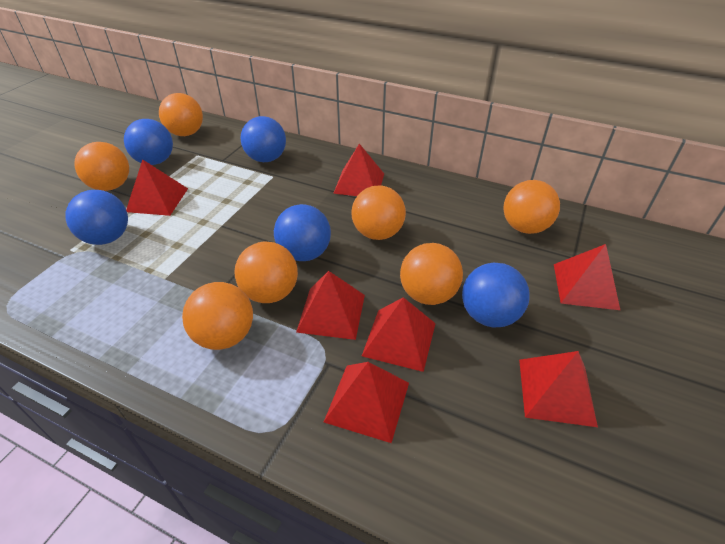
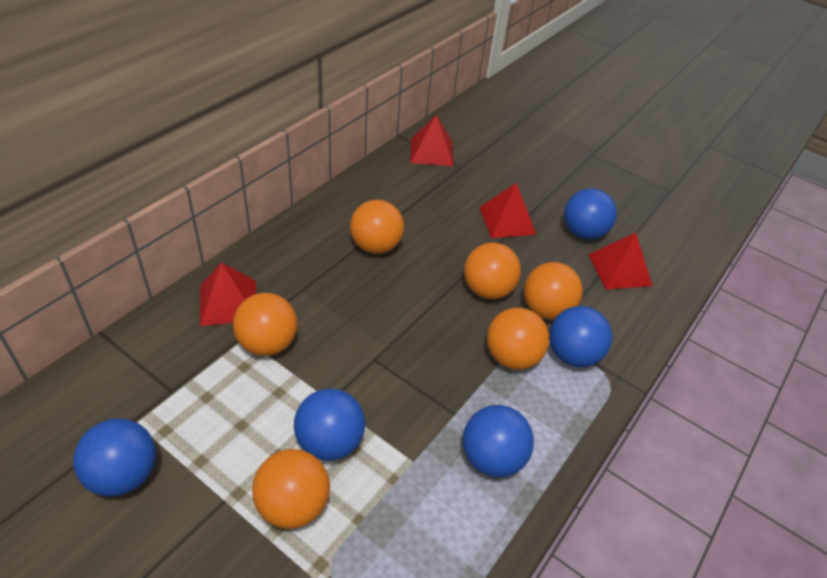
orange ball: 7 -> 6
red pyramid: 7 -> 4

